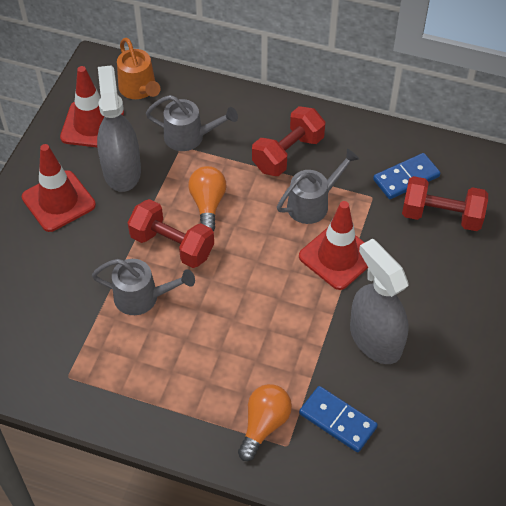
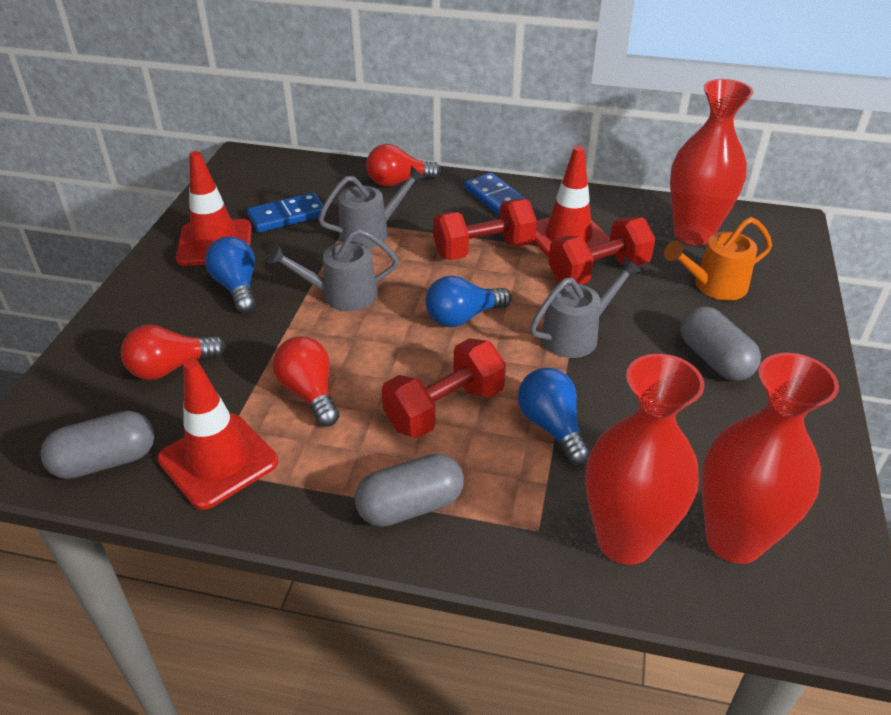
blue light bulb: 0 -> 3
grey capsule: 0 -> 3
grey spray bottle: 2 -> 0
orange light bulb: 2 -> 0
red light bulb: 0 -> 3
red vase: 0 -> 3

